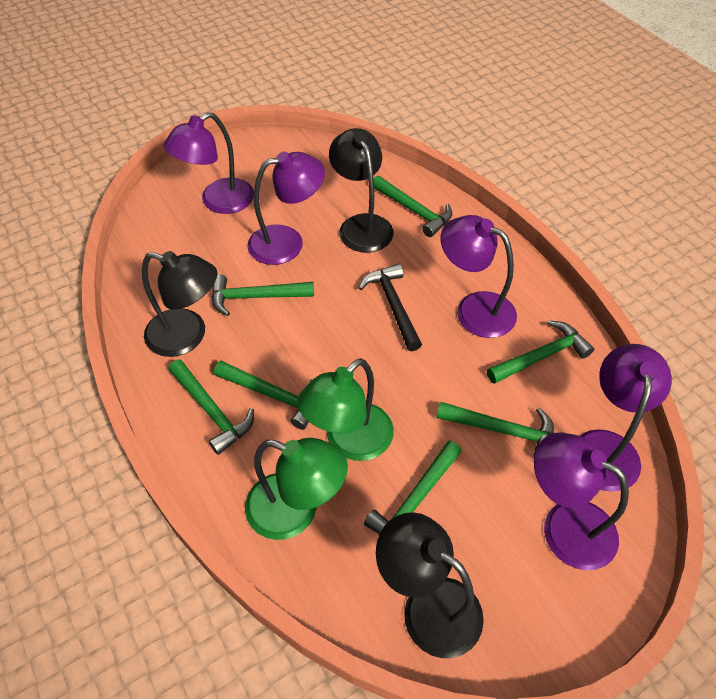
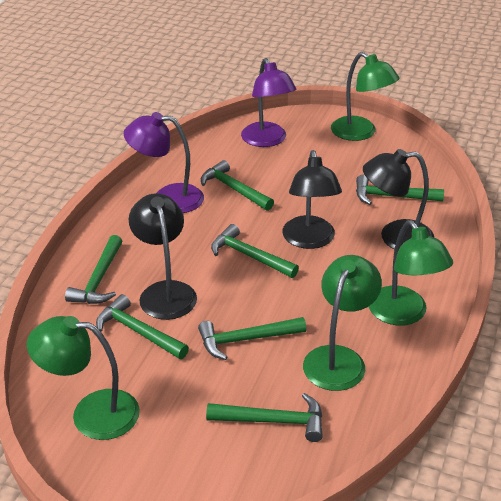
black hammer: 1 -> 0
green lamp: 2 -> 4
purple lamp: 5 -> 2

